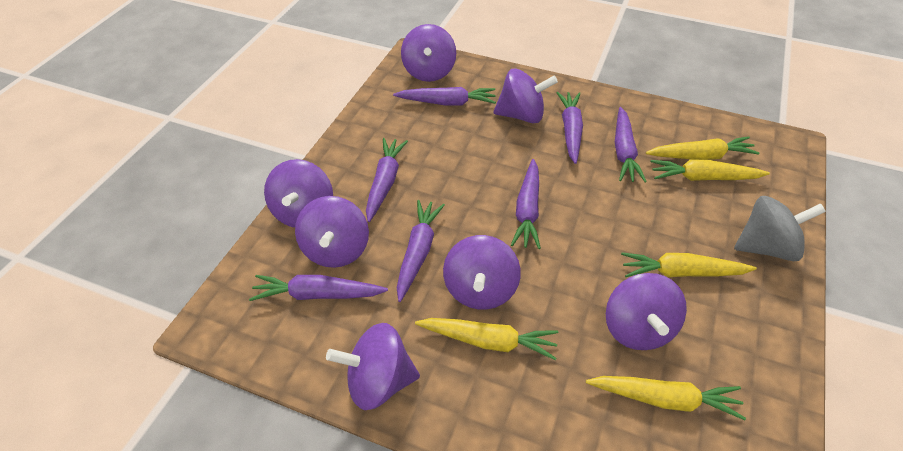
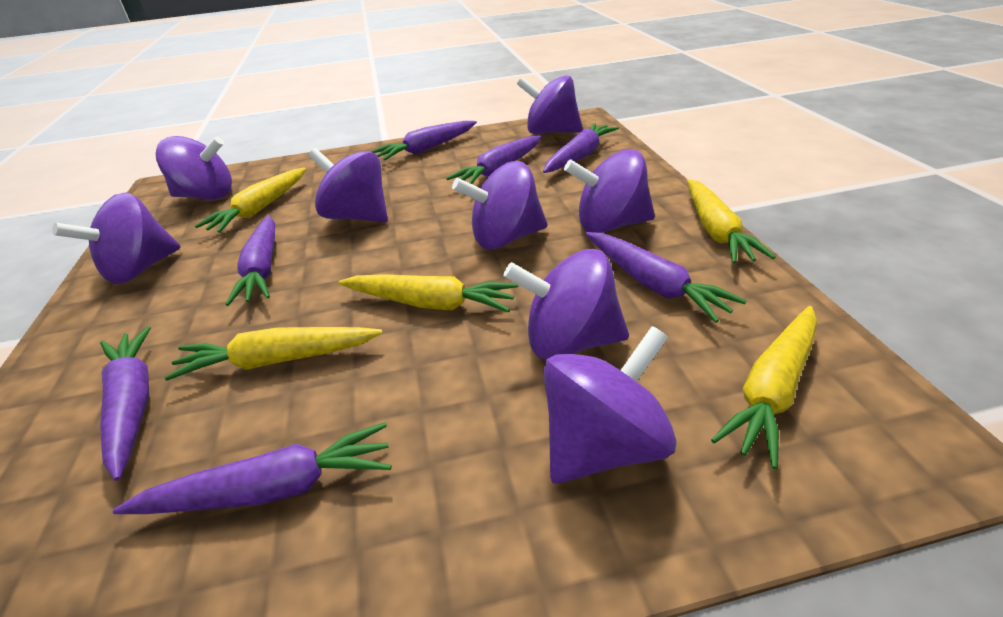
grey spinning top: 1 -> 0
purple spinning top: 7 -> 8

